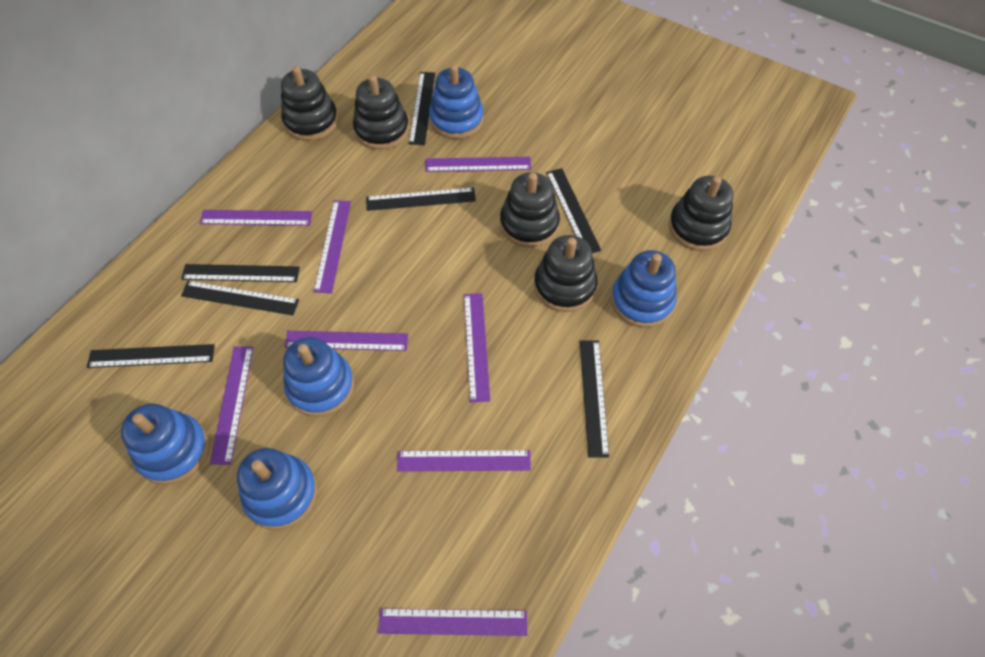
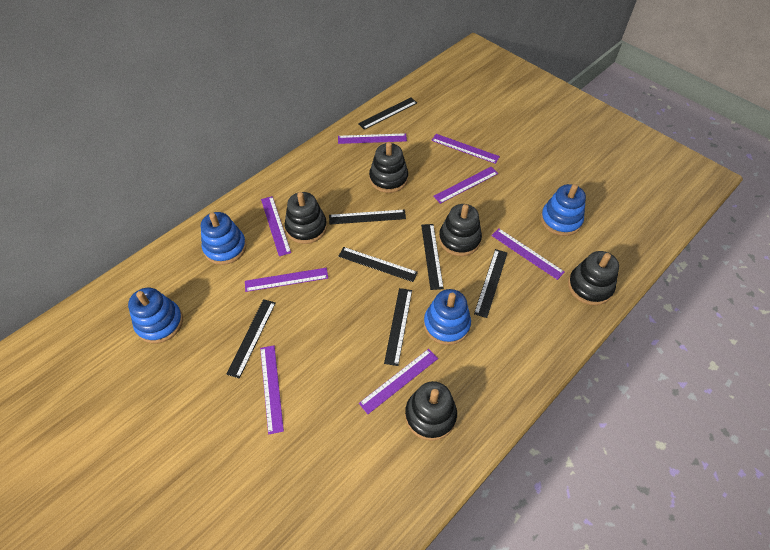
blue stacking toy: 5 -> 4

